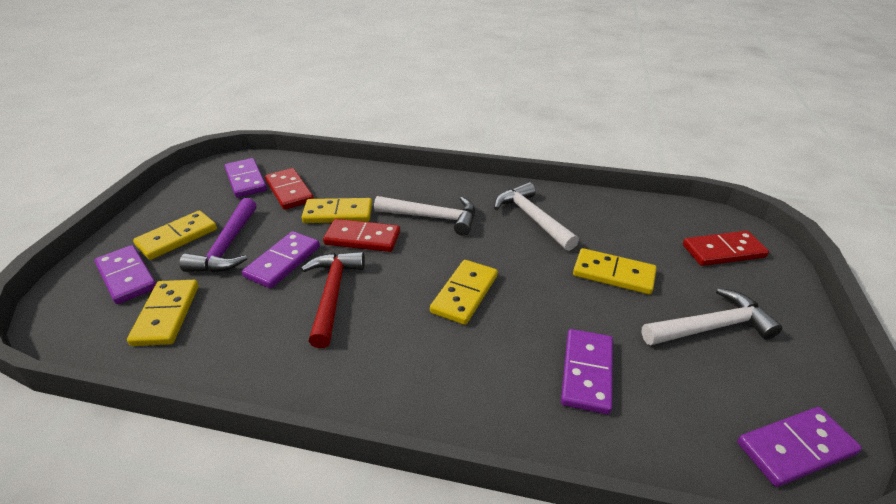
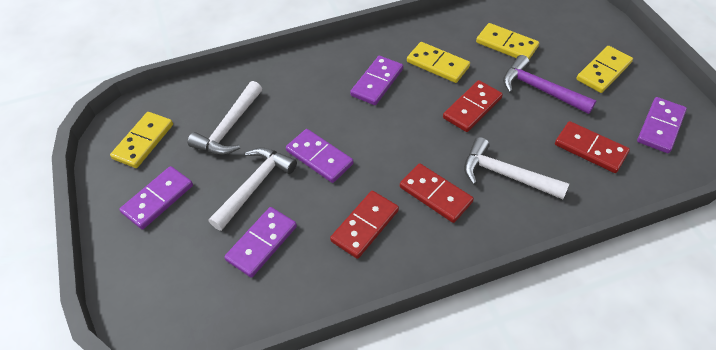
red domino: 3 -> 4
red hammer: 1 -> 0
yellow domino: 5 -> 4

